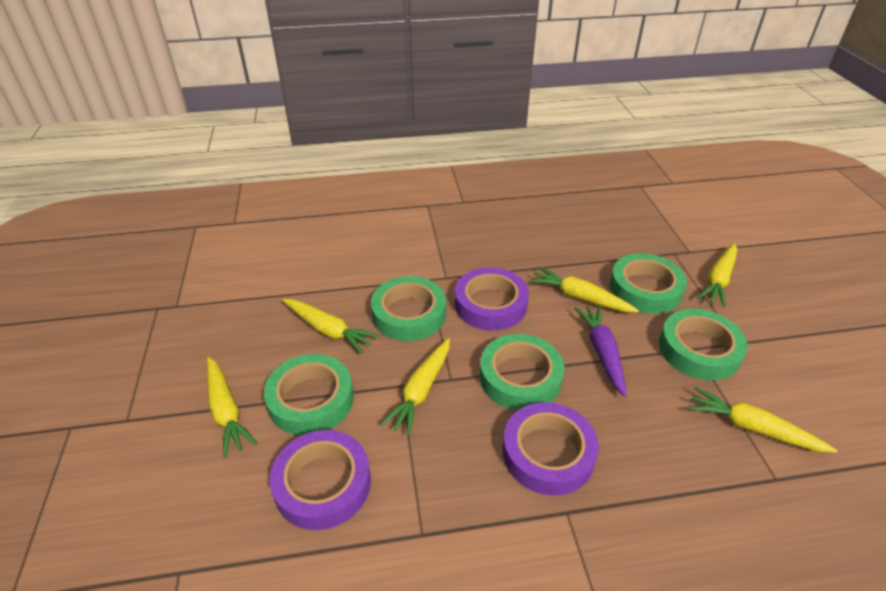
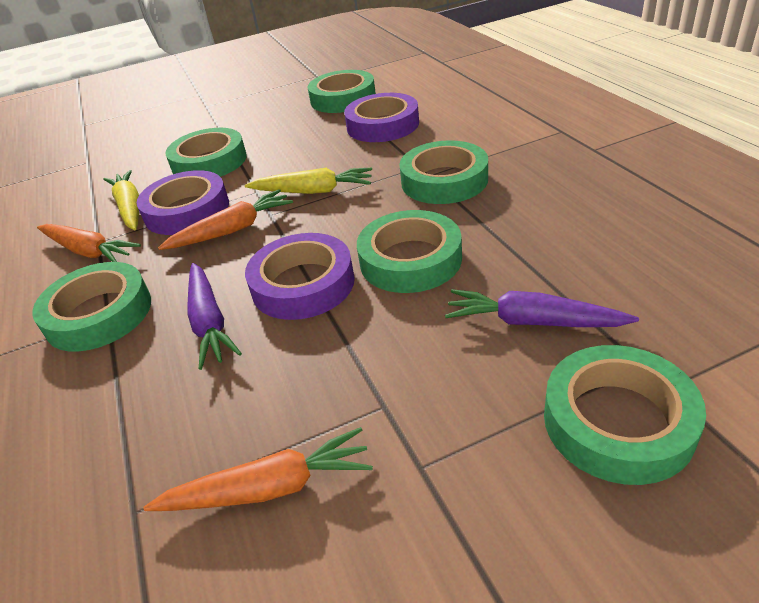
green tape: 5 -> 6
orange carrot: 0 -> 3
purple carrot: 1 -> 2
yellow carrot: 6 -> 2

